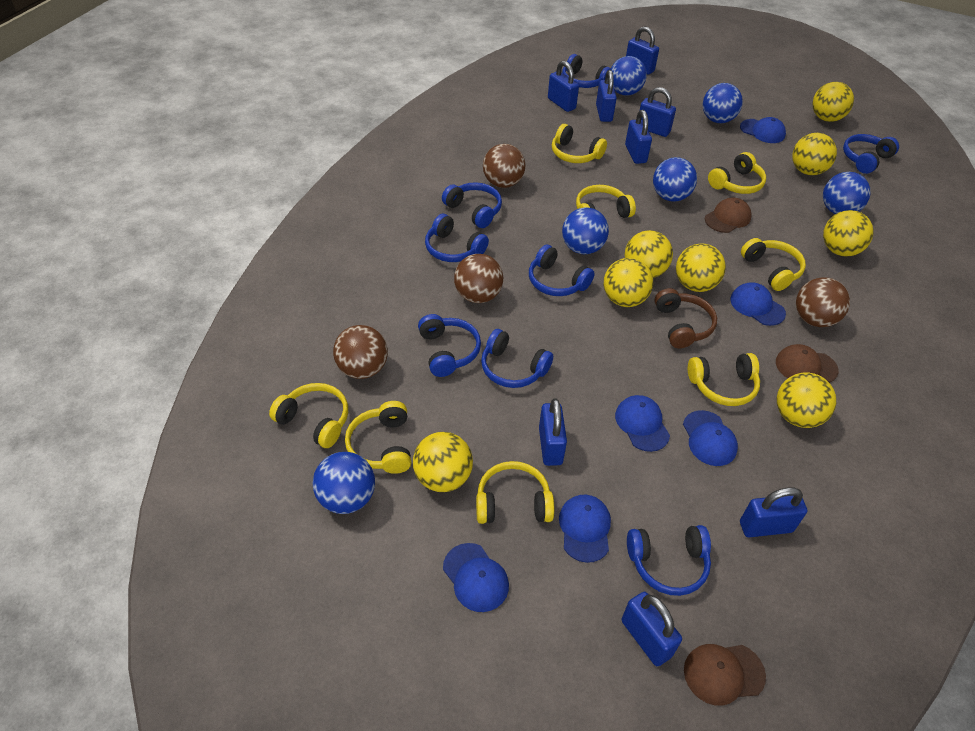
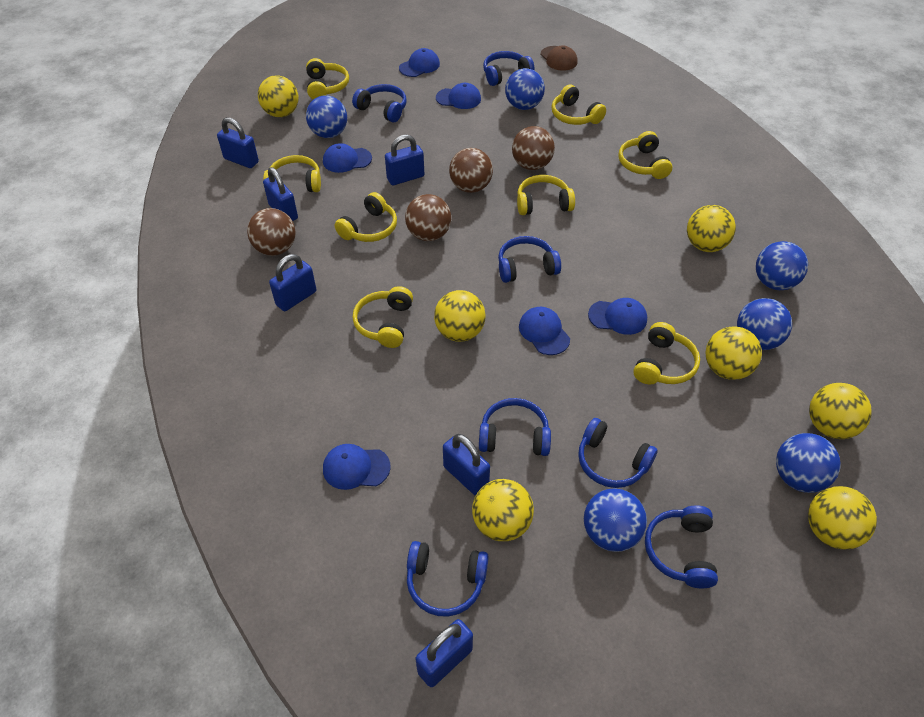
blue headphones: 8 -> 7
blue padlock: 8 -> 6
brown cap: 3 -> 1
brown headphones: 1 -> 0
yellow ball: 8 -> 7

